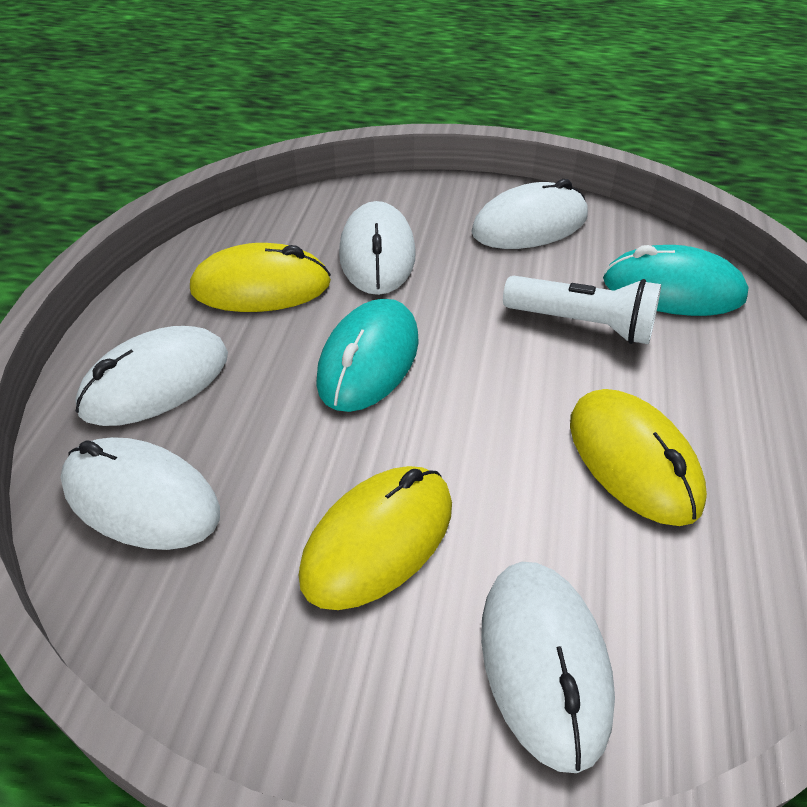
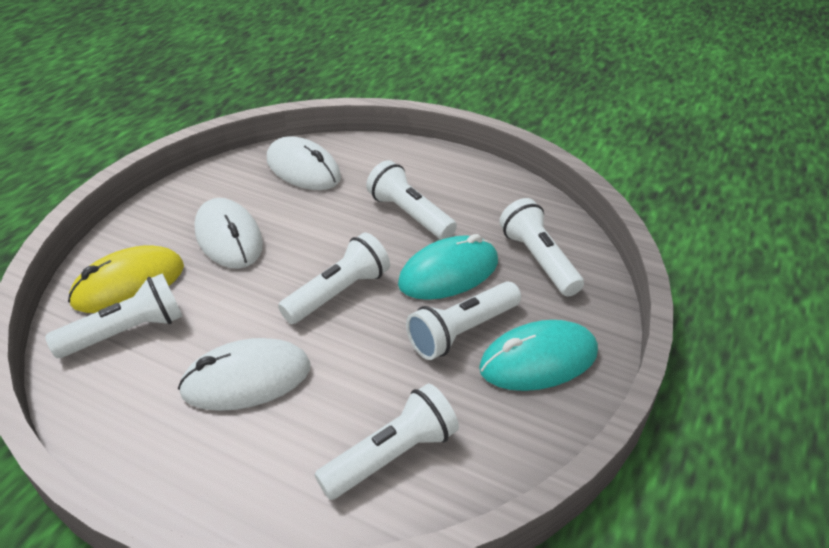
white flashlight: 1 -> 6
white mouse: 5 -> 3
yellow mouse: 3 -> 1

